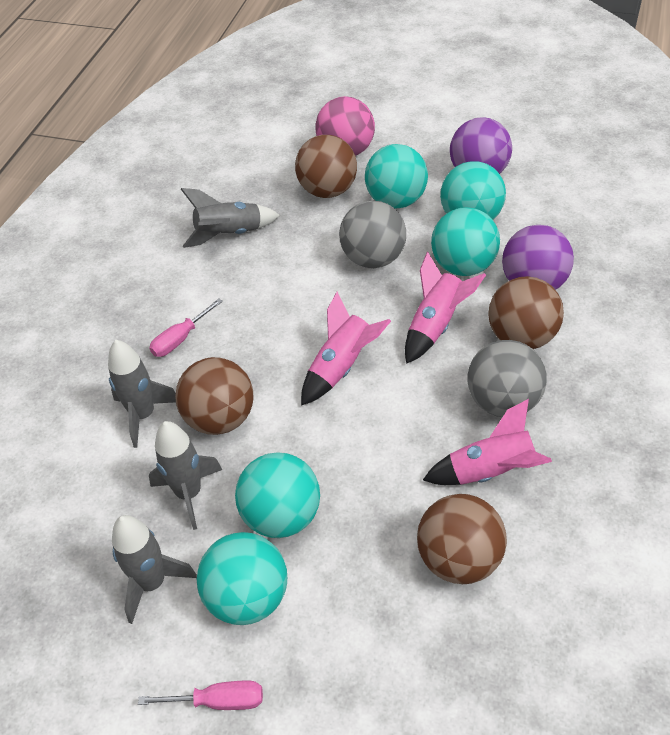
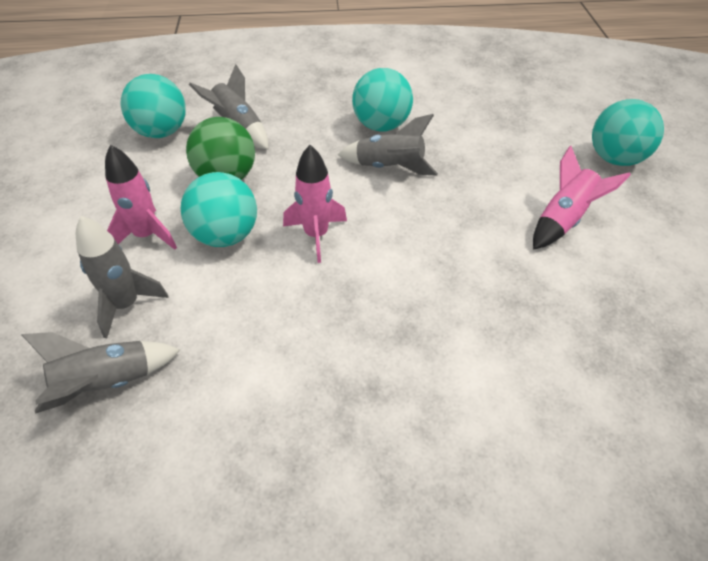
brown ball: 4 -> 0
green ball: 0 -> 1
grey ball: 2 -> 0
pink ball: 1 -> 0
pink screwdriver: 2 -> 0
purple ball: 2 -> 0
turquoise ball: 5 -> 4

